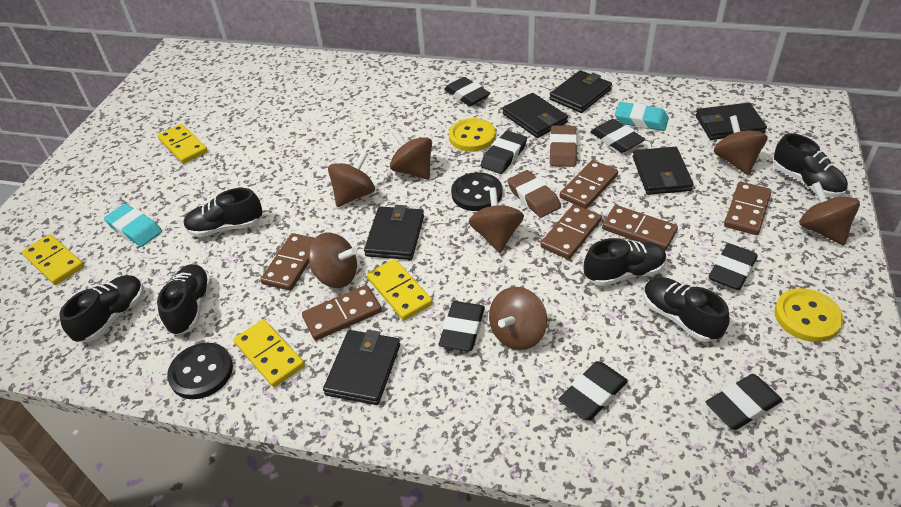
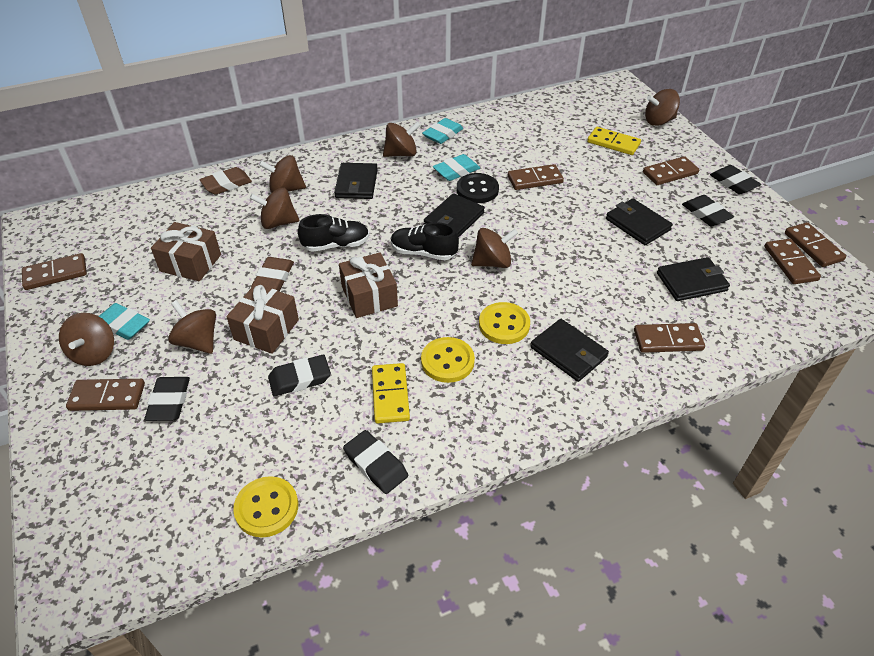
black button: 2 -> 1
black eraser: 7 -> 5
black shoe: 6 -> 2
black wallet: 6 -> 5
brown domino: 6 -> 7
brown gift: 0 -> 3
turquoise eraser: 2 -> 3
yellow button: 2 -> 3
yellow domino: 4 -> 2

